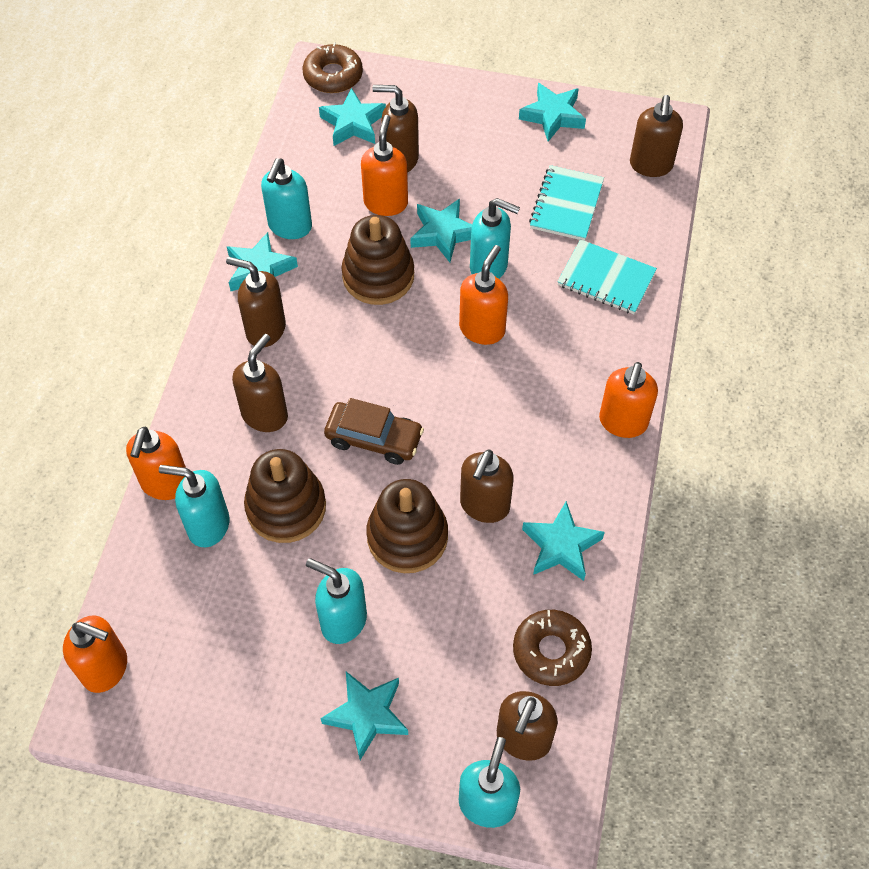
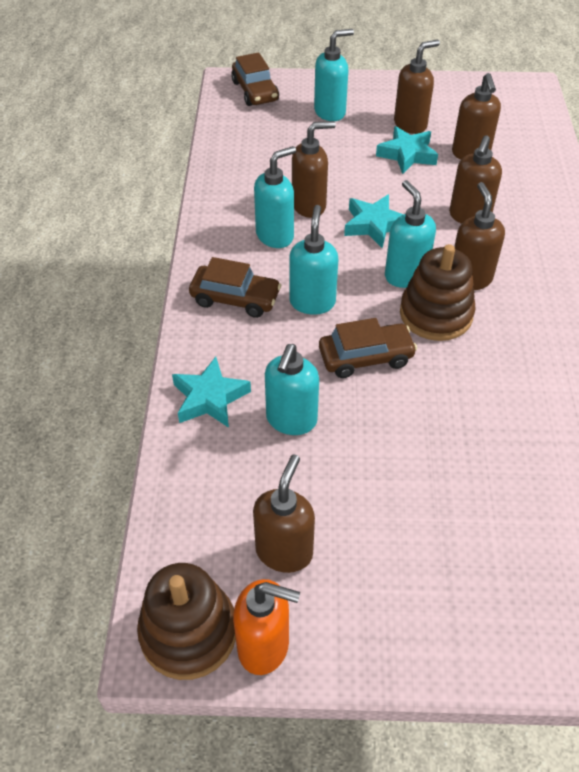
brown car: 1 -> 3
brown donut: 2 -> 0
brown stacking toy: 3 -> 2
orange soap dispenser: 5 -> 1
turquoise notebook: 2 -> 0
turquoise star: 6 -> 3

